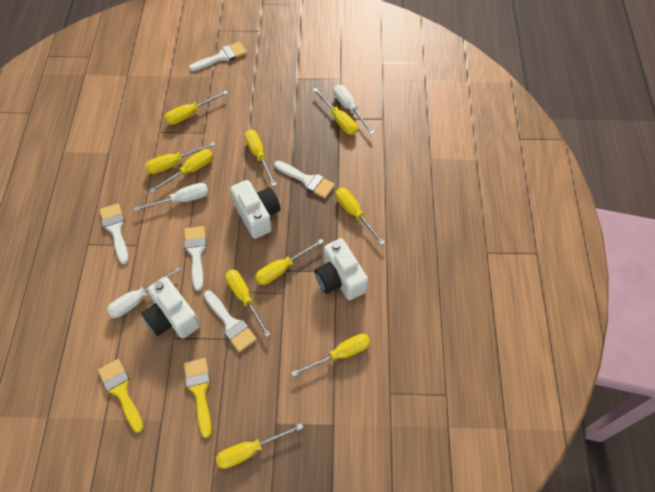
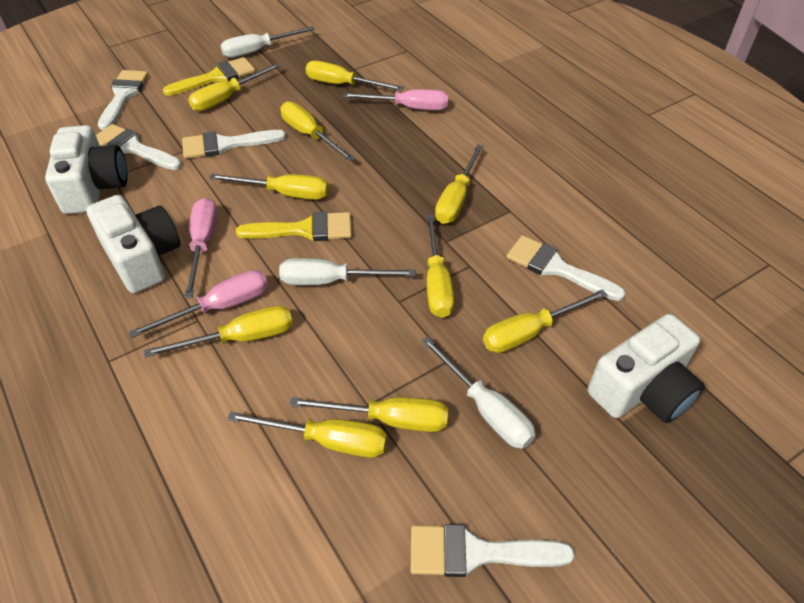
pink screwdriver: 0 -> 3

